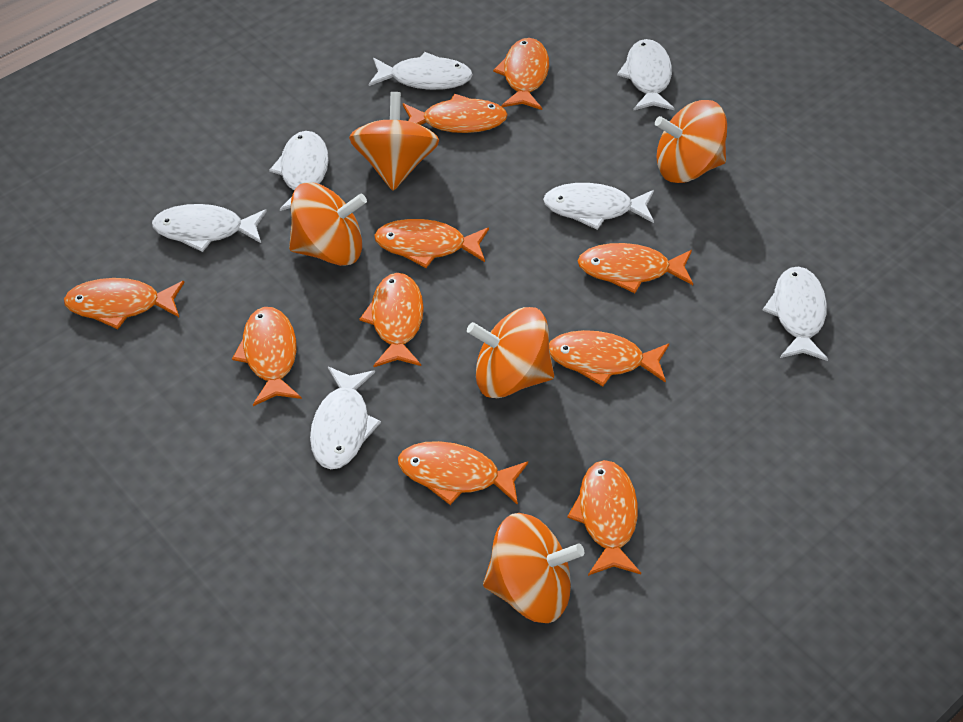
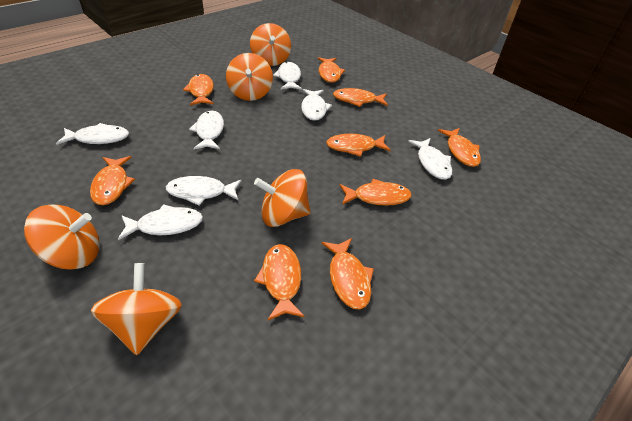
orange fish: 10 -> 9

